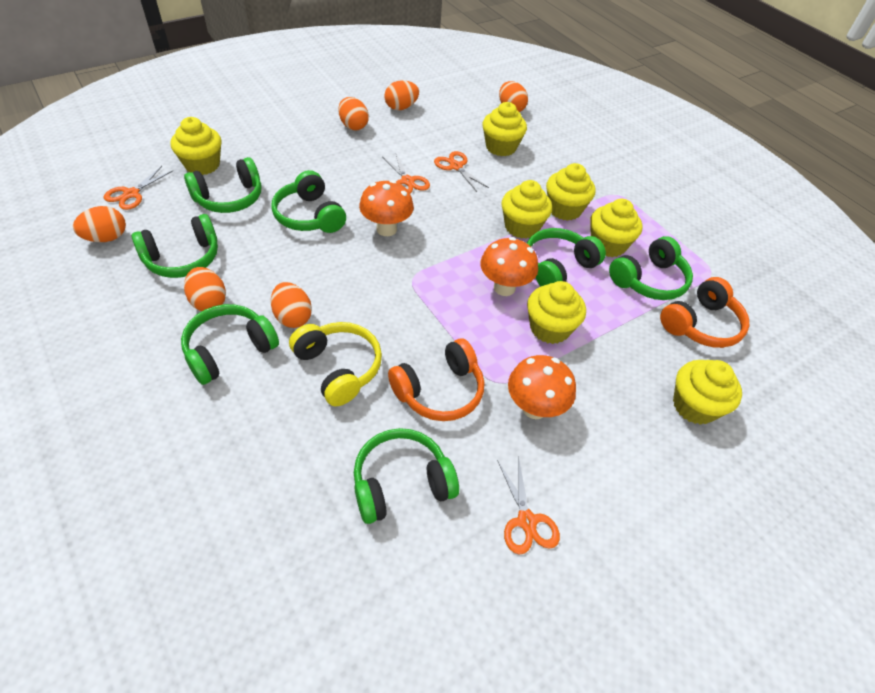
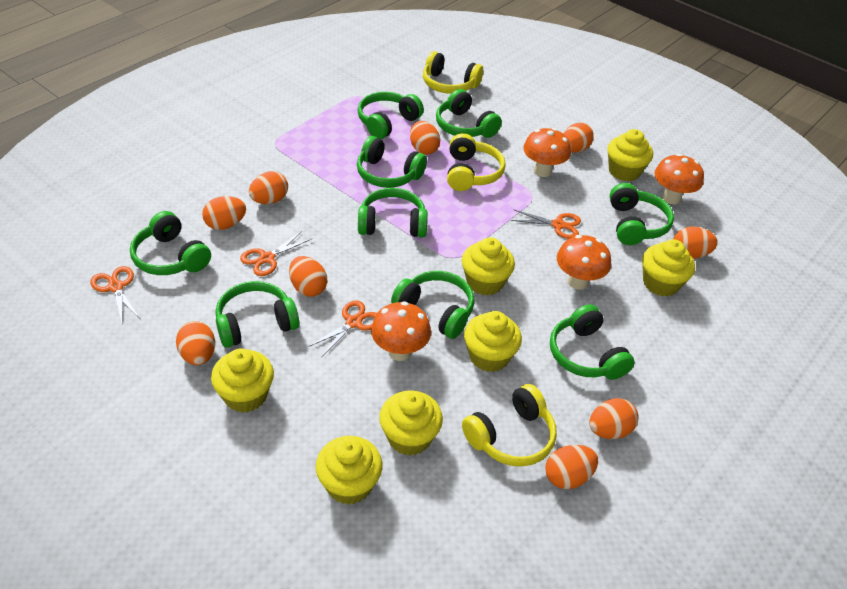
green headphones: 7 -> 9
orange egg: 6 -> 9
orange headphones: 2 -> 0
orange mushroom: 3 -> 4
yellow headphones: 1 -> 3

